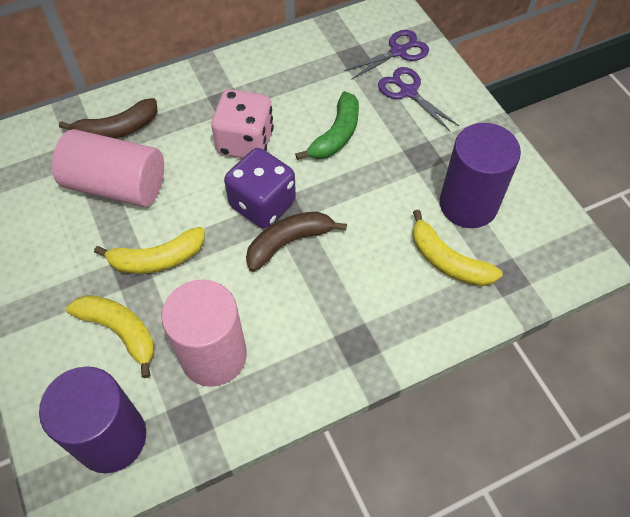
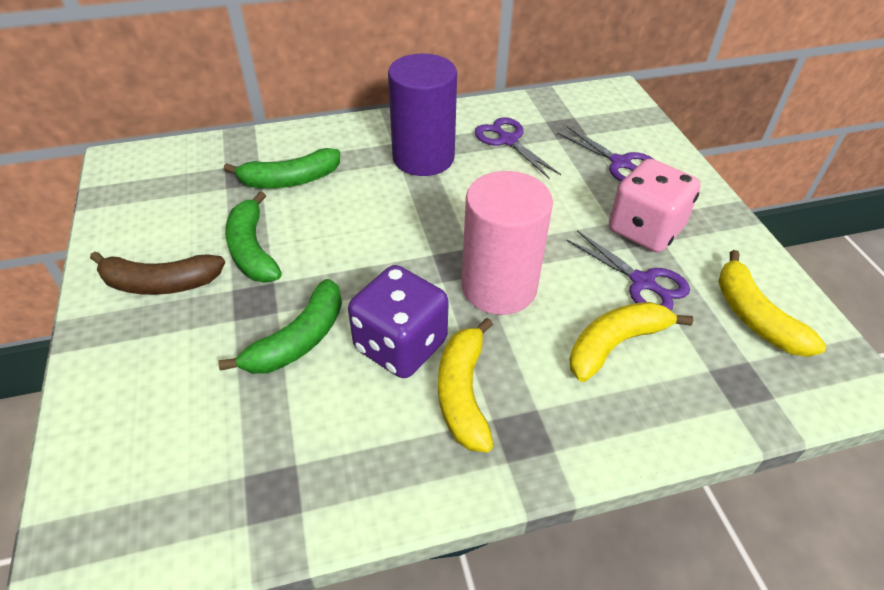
brown banana: 2 -> 1
green banana: 1 -> 3
pink cylinder: 2 -> 1
purple cylinder: 2 -> 1
purple scissors: 2 -> 3

